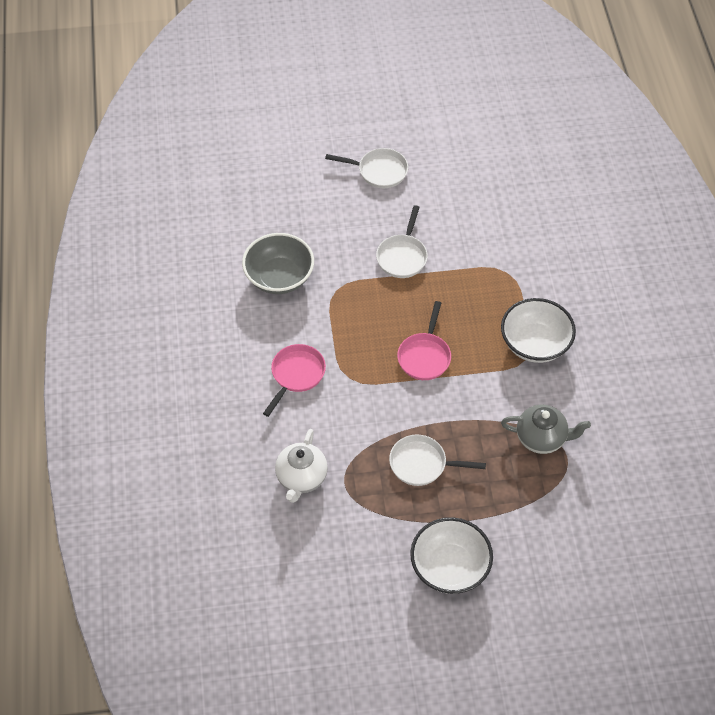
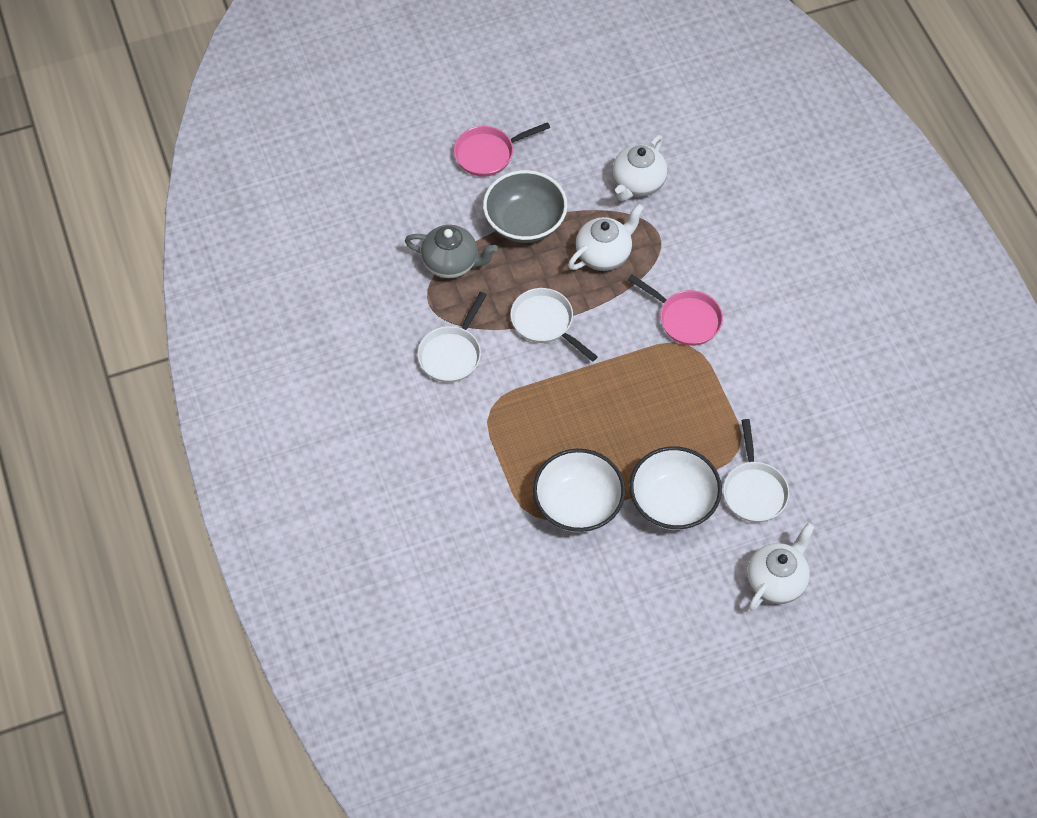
white teapot: 1 -> 3

